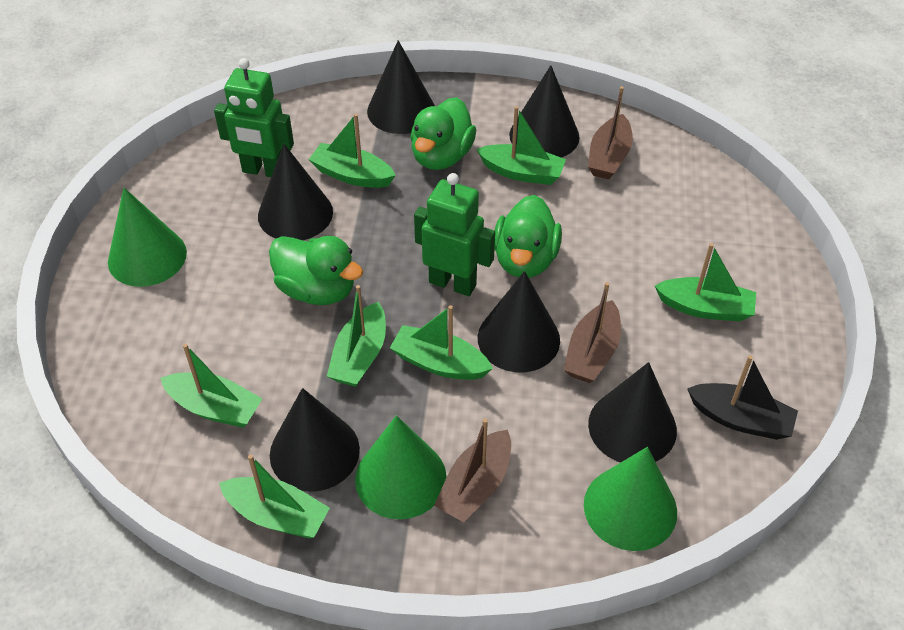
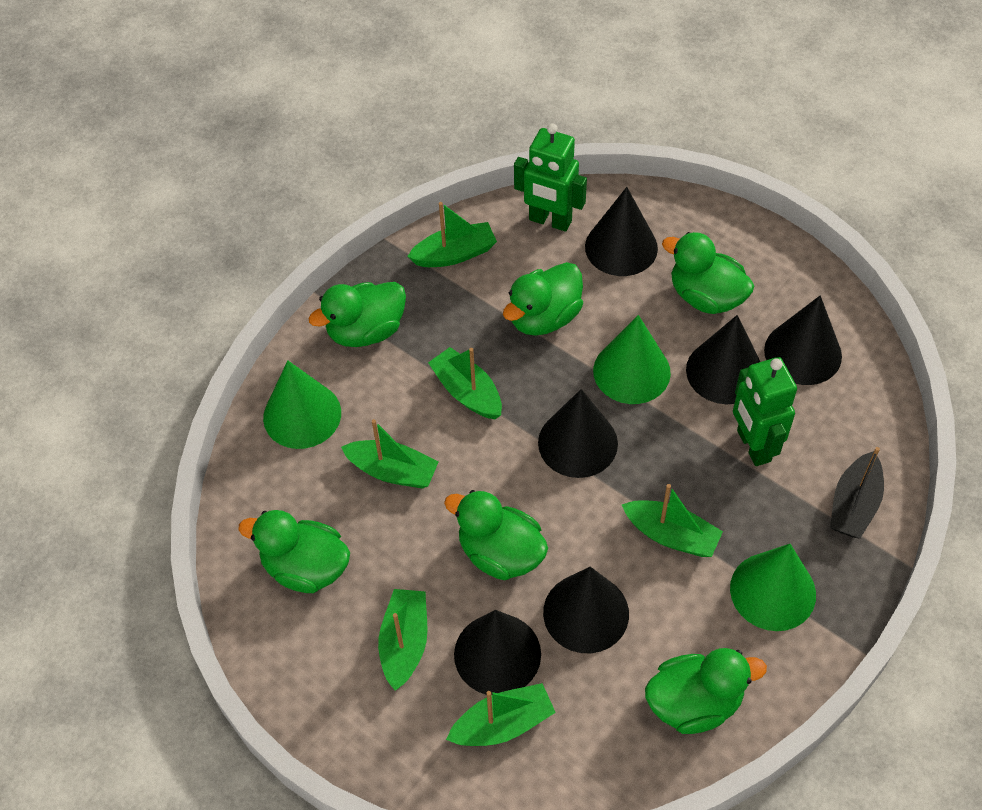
brown boat: 3 -> 0
green boat: 7 -> 6
green duck: 3 -> 6

